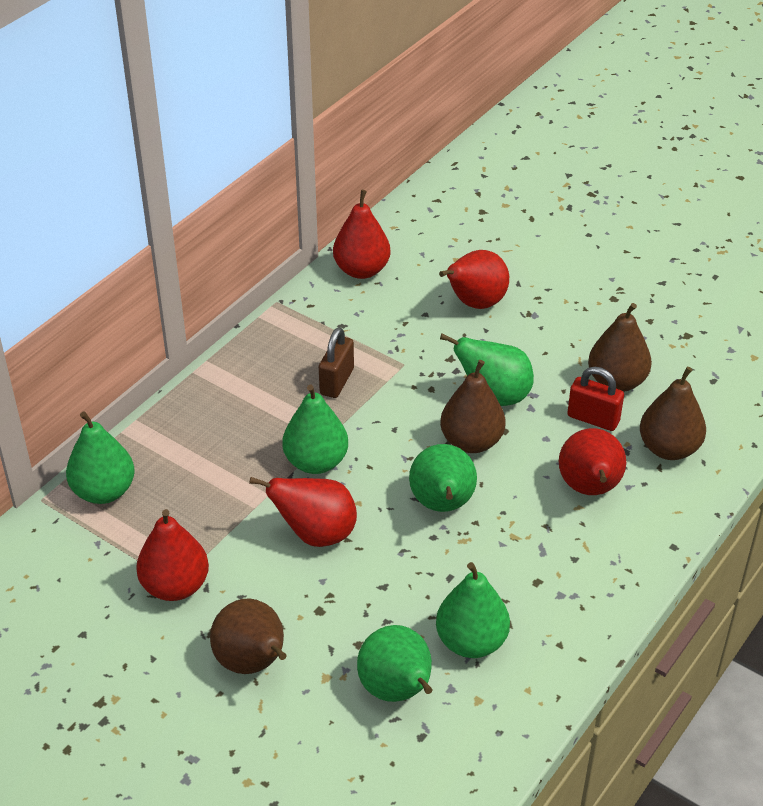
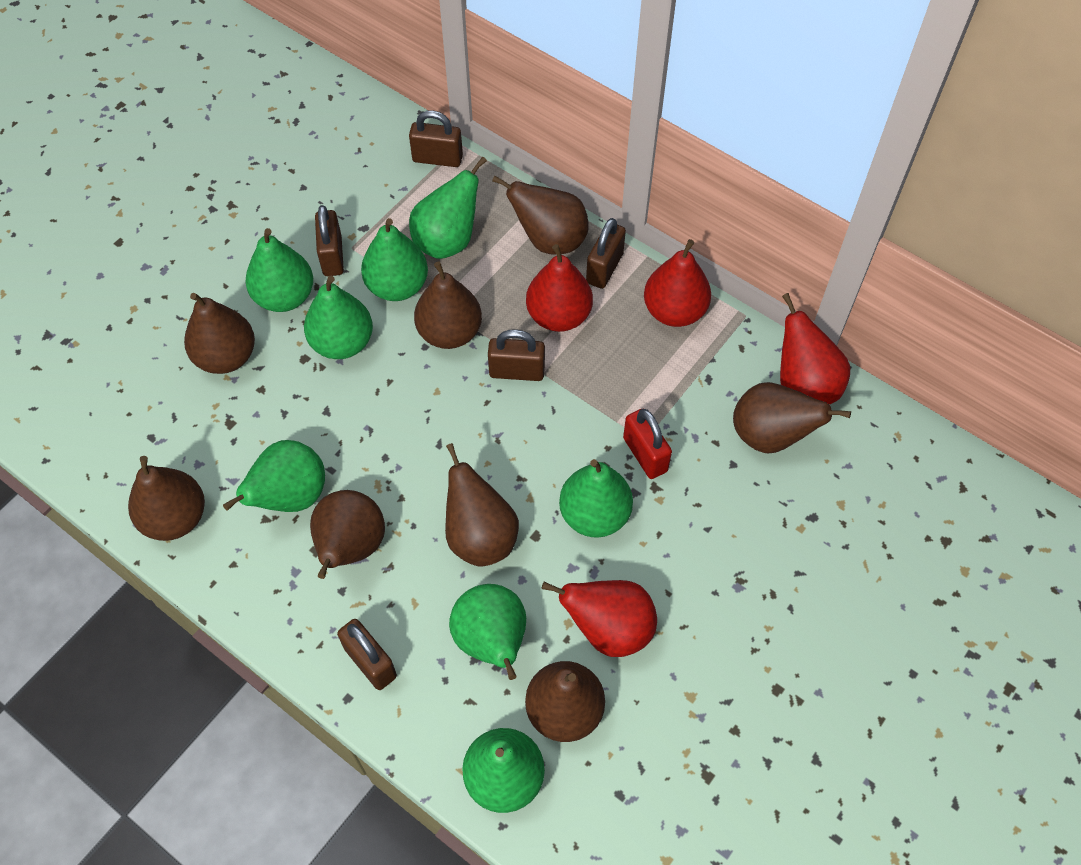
brown padlock: 1 -> 5
brown pear: 4 -> 8
green pear: 6 -> 8
red pear: 5 -> 4

